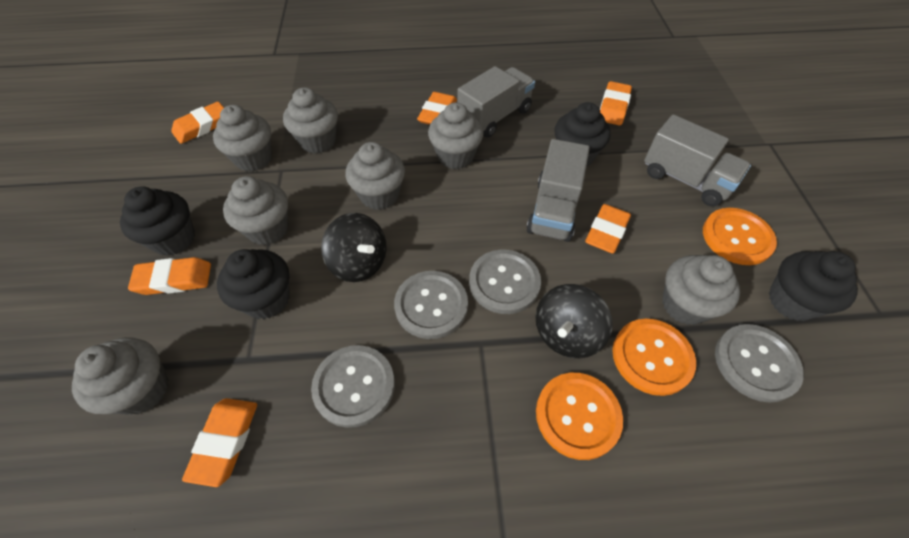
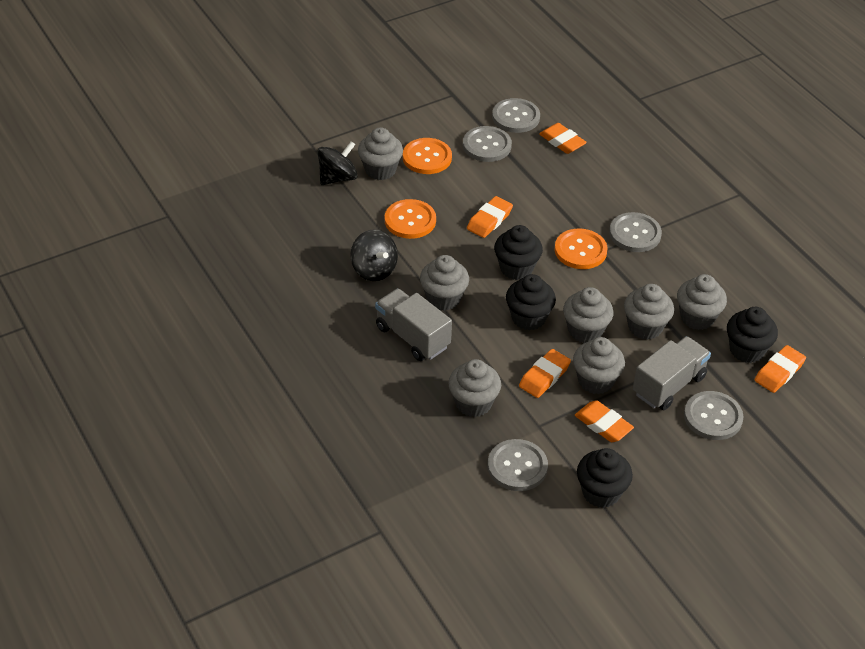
grey button: 4 -> 5
grey truck: 3 -> 2
orange eraser: 6 -> 5

